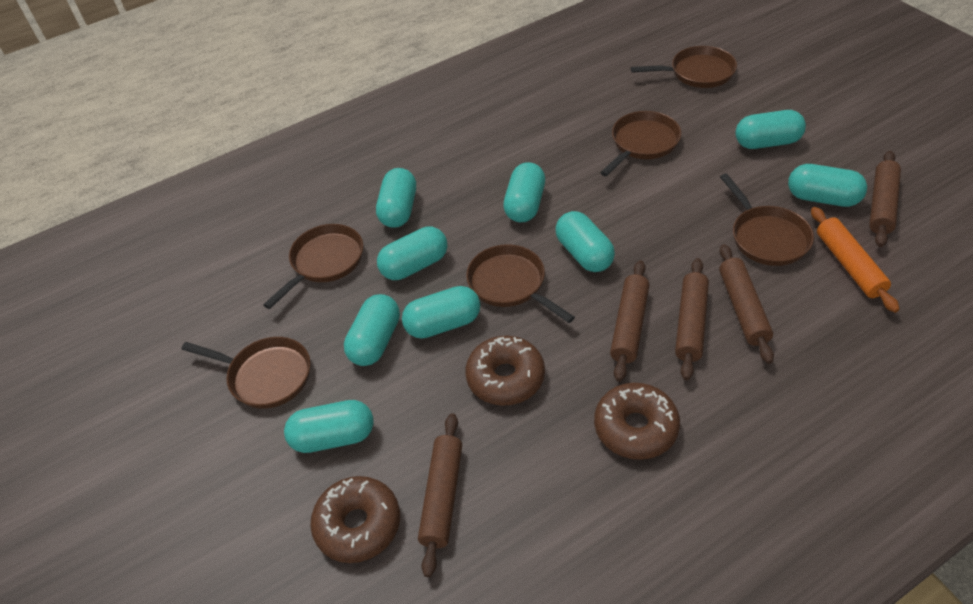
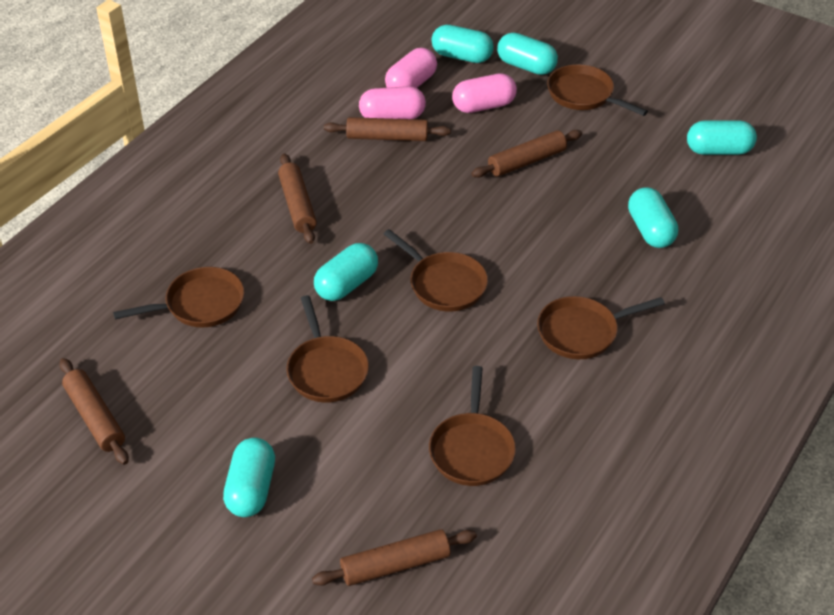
brown donut: 3 -> 0
orange rolling pin: 1 -> 0
pink capsule: 0 -> 3
turquoise capsule: 9 -> 6

